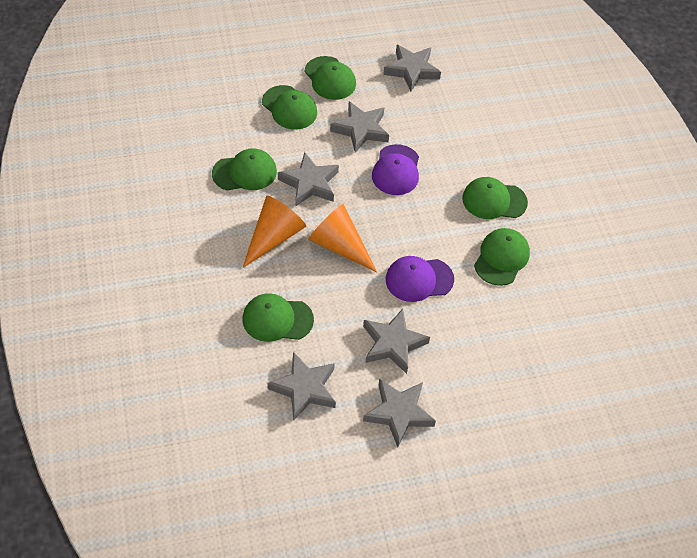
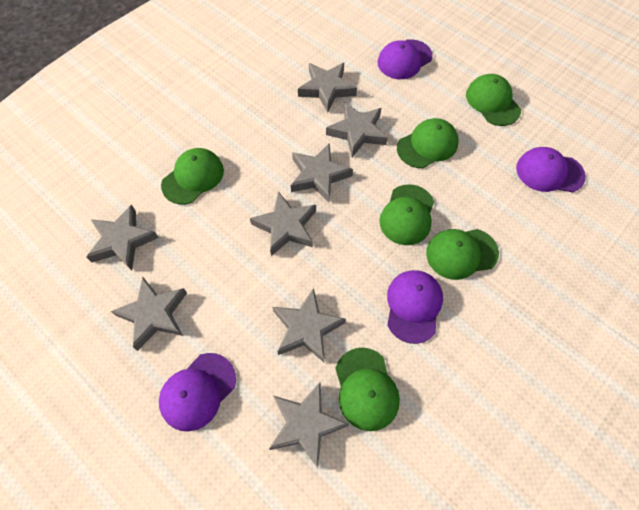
grey star: 6 -> 8
orange cone: 2 -> 0
purple cap: 2 -> 4

